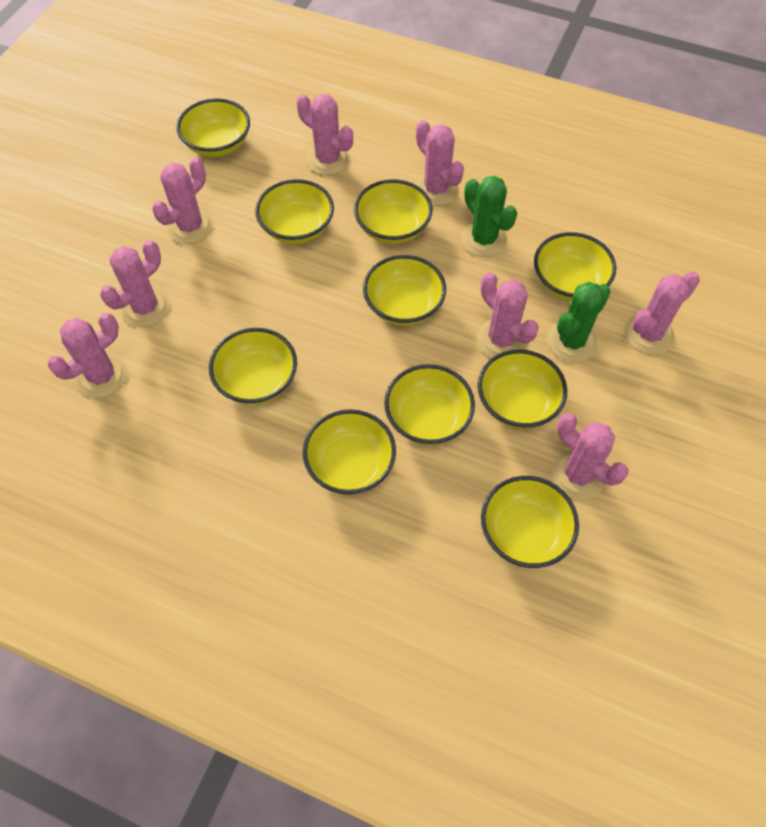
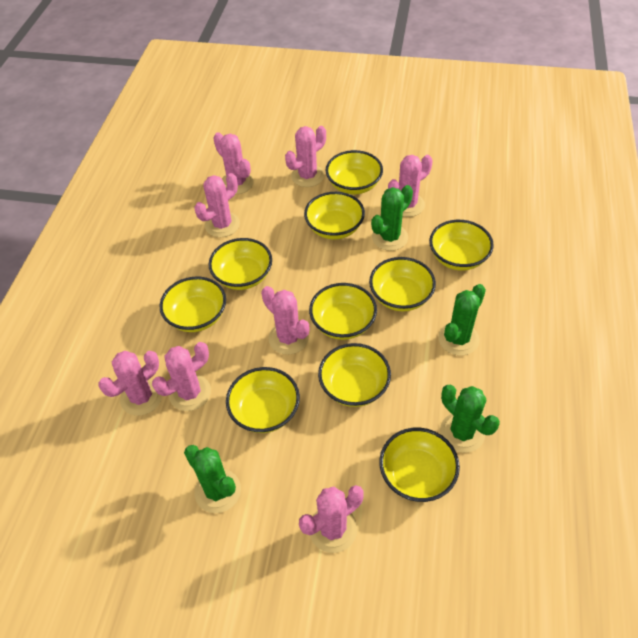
green cactus: 2 -> 4

